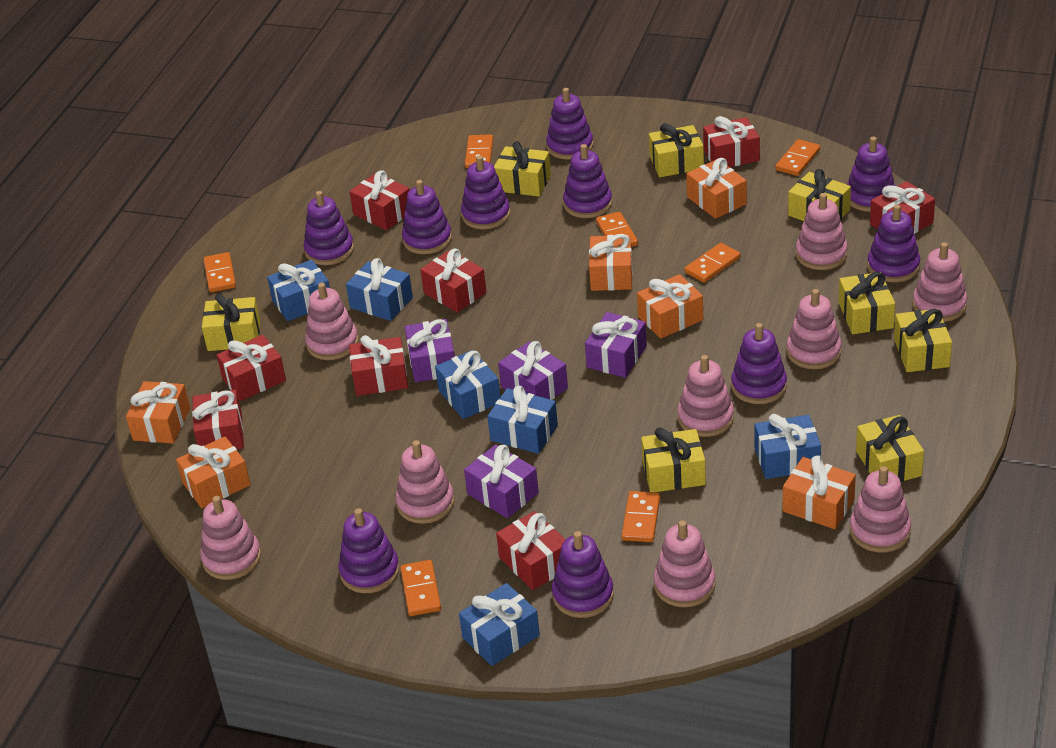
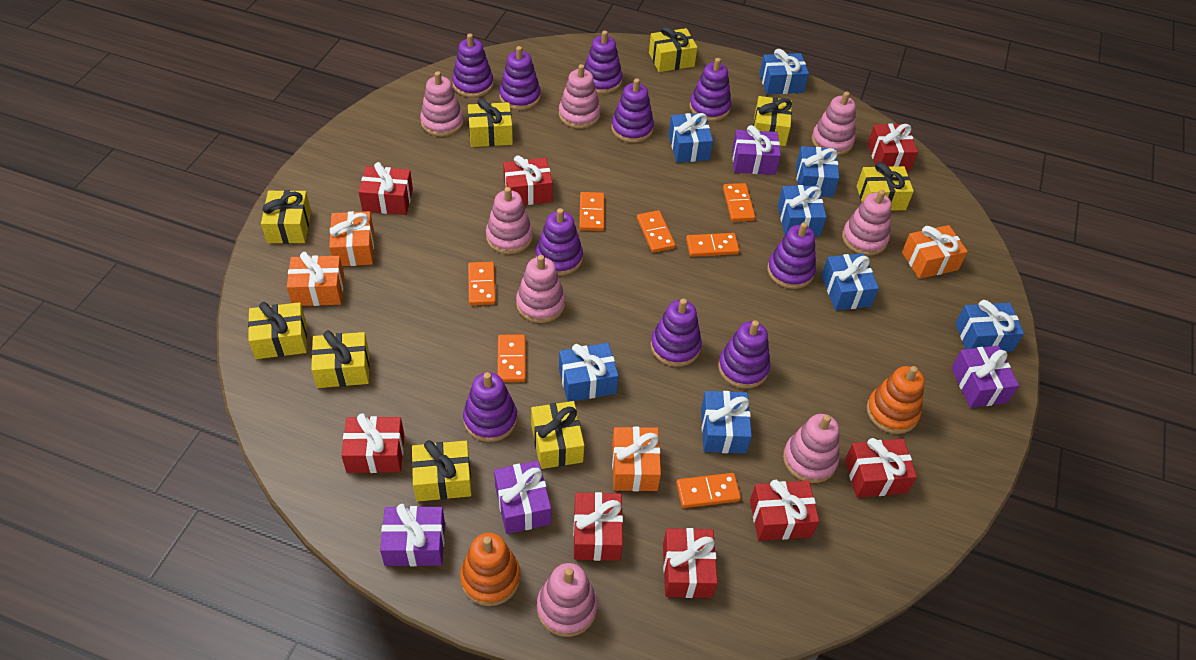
blue gift: 6 -> 8
orange gift: 6 -> 4
orange stacking toy: 0 -> 2
pink stacking toy: 9 -> 8
yellow gift: 8 -> 9

